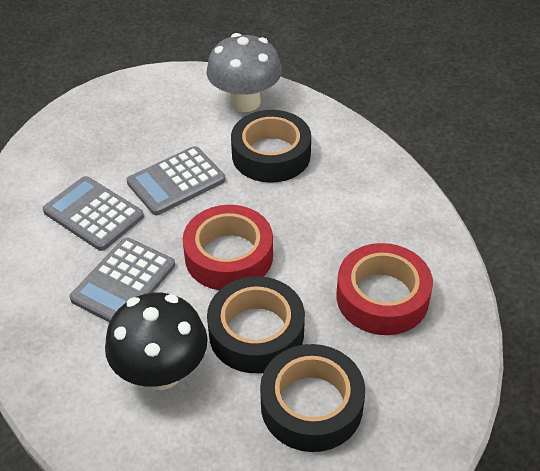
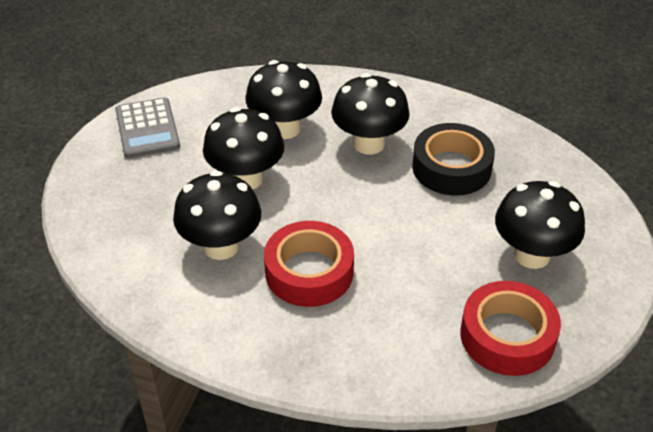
black mushroom: 1 -> 5
black tape: 3 -> 1
grey calculator: 3 -> 1
grey mushroom: 1 -> 0

